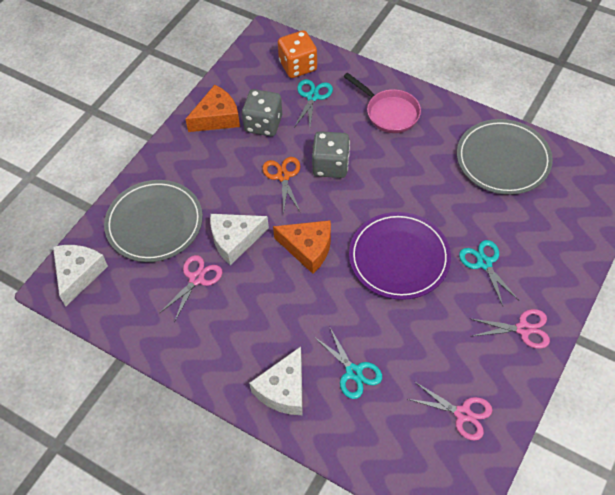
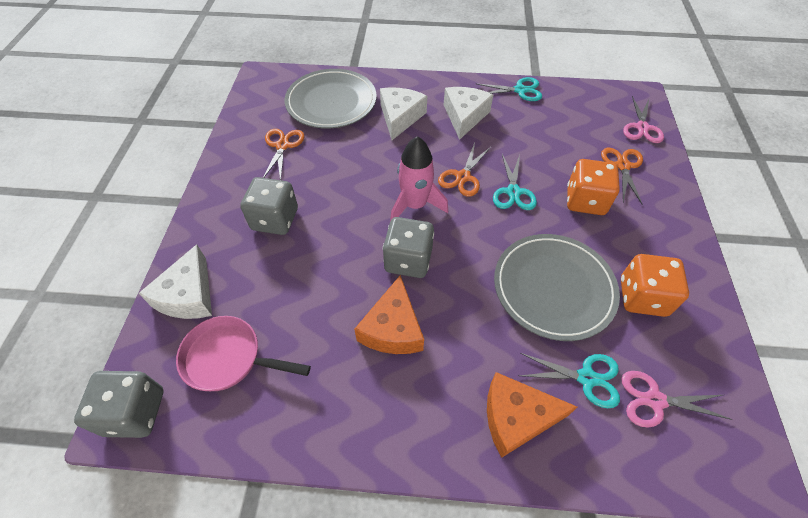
grey dice: 2 -> 3
orange dice: 1 -> 2
orange scissors: 1 -> 3
pink rocket: 0 -> 1
pink scissors: 3 -> 2
purple plate: 1 -> 0

